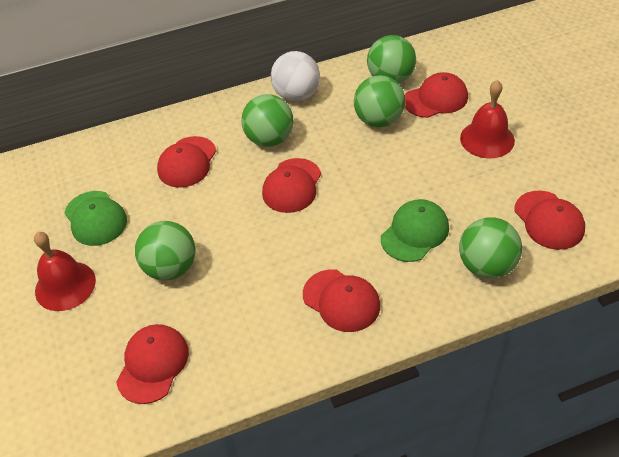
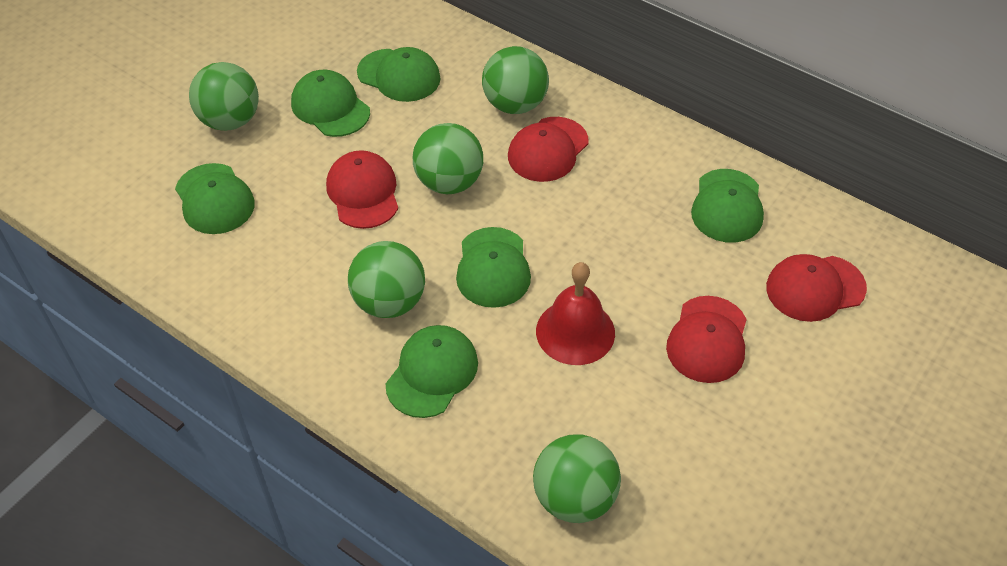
green cap: 2 -> 6
red bell: 2 -> 1
red cap: 6 -> 4
white ball: 1 -> 0

